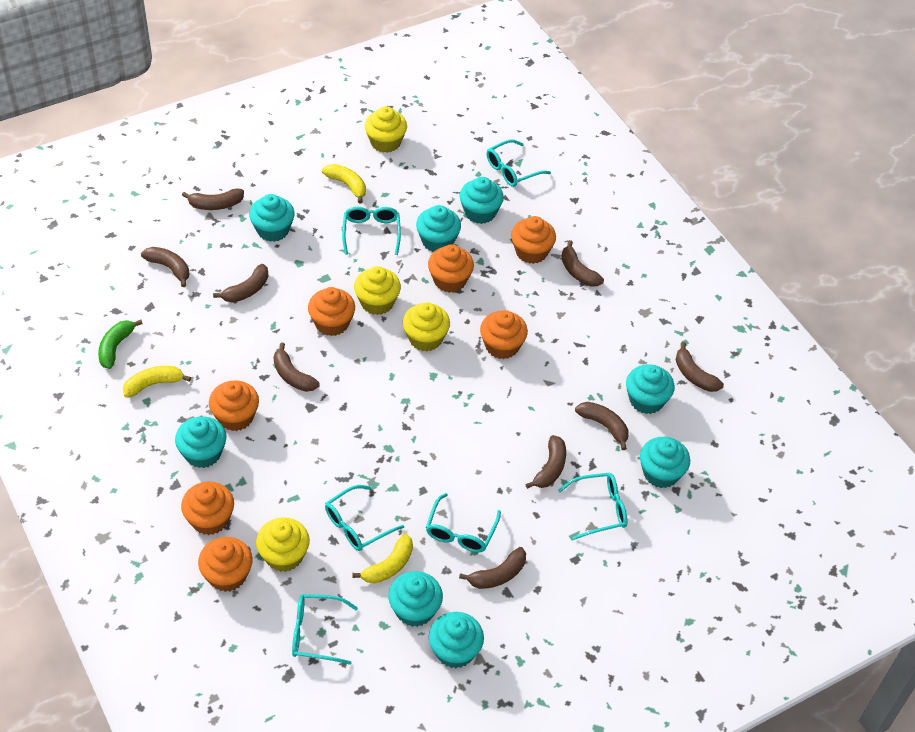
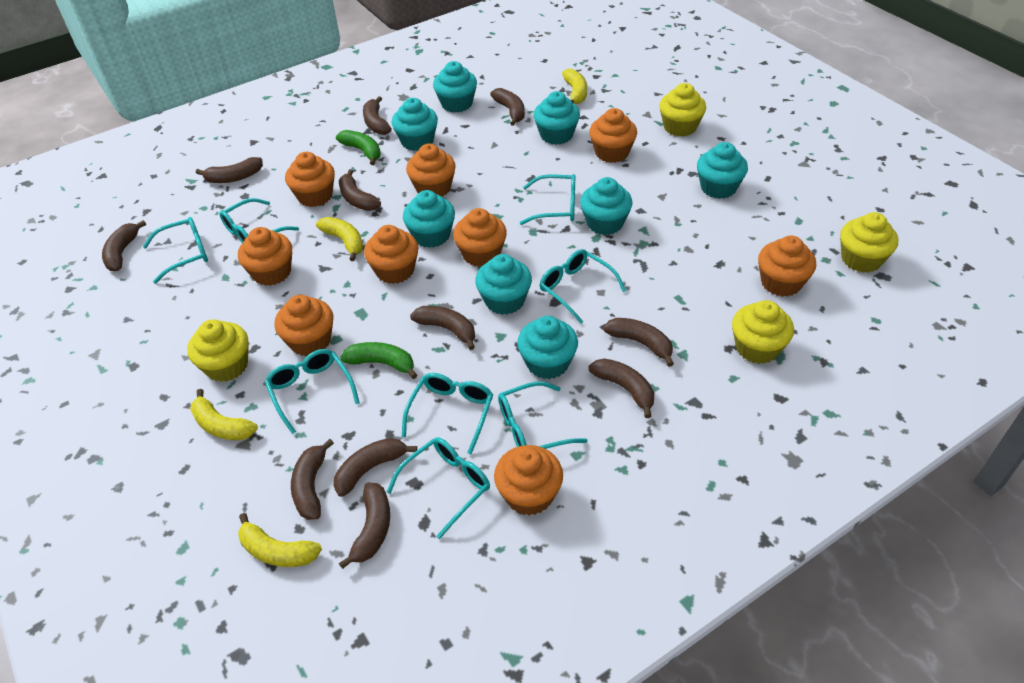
brown banana: 9 -> 11
green banana: 1 -> 2
orange cupcake: 7 -> 9
turquoise glasses: 6 -> 8
yellow banana: 3 -> 4

